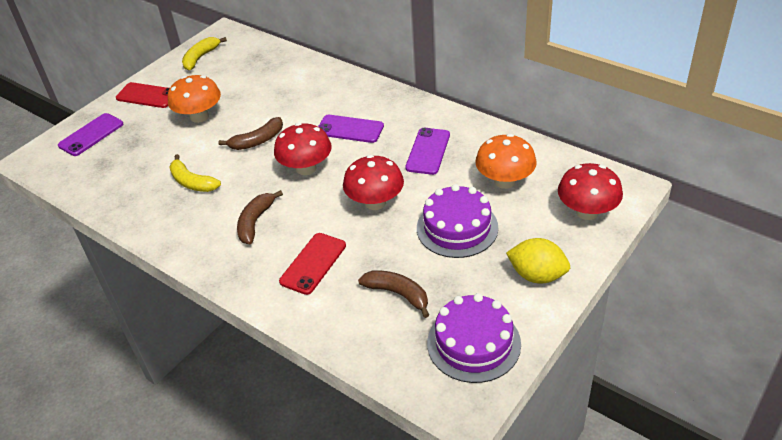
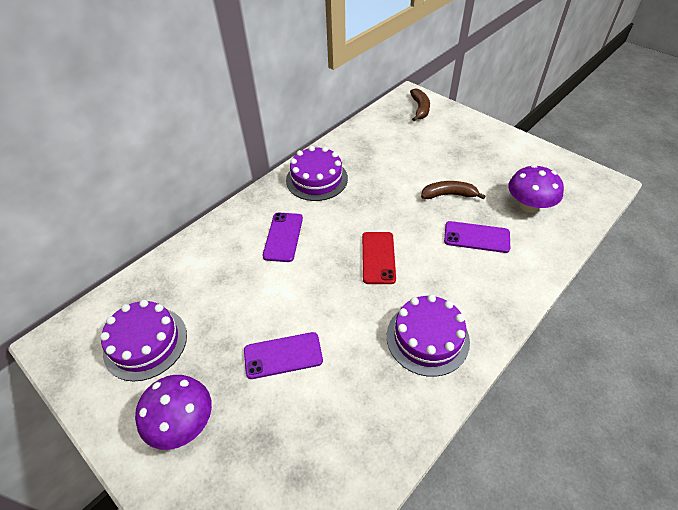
brown banana: 3 -> 2
orange mushroom: 2 -> 0
purple cake: 2 -> 3
purple mushroom: 0 -> 2
red mushroom: 3 -> 0
red phone: 2 -> 1
yellow banana: 2 -> 0
yellow lemon: 1 -> 0

